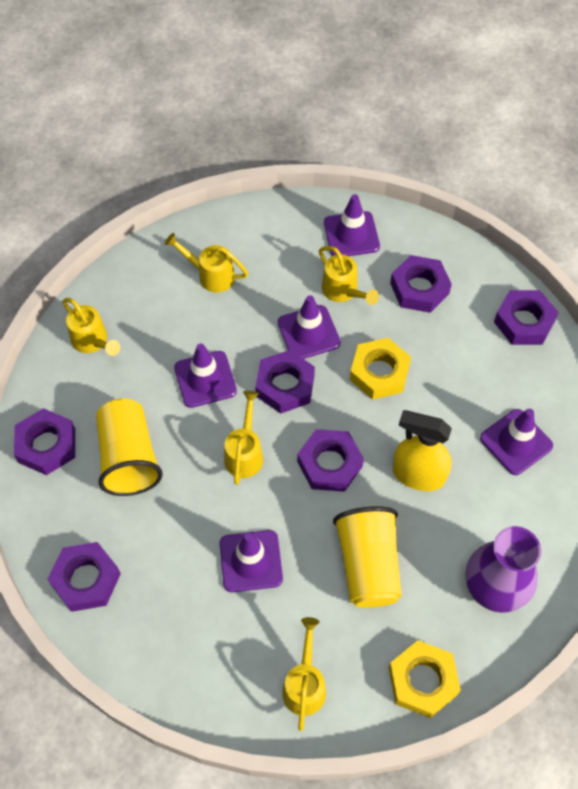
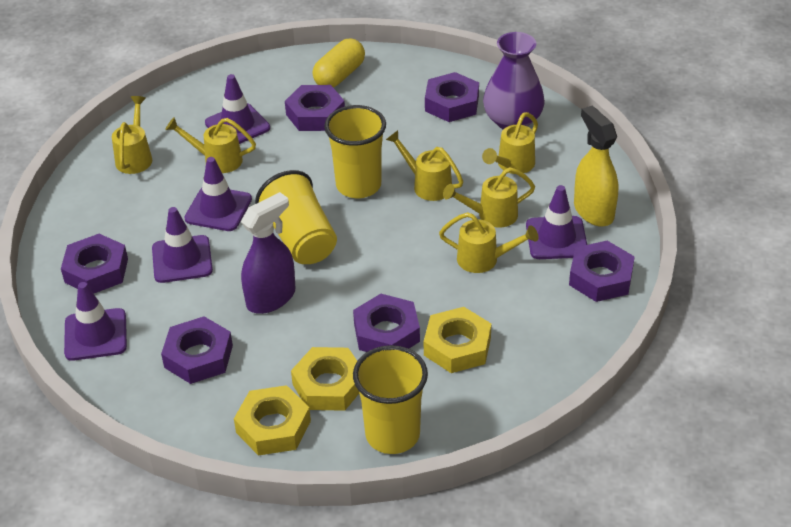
purple spray bottle: 0 -> 1
yellow capsule: 0 -> 1
yellow cup: 2 -> 3
yellow nut: 2 -> 3
yellow watering can: 5 -> 6

